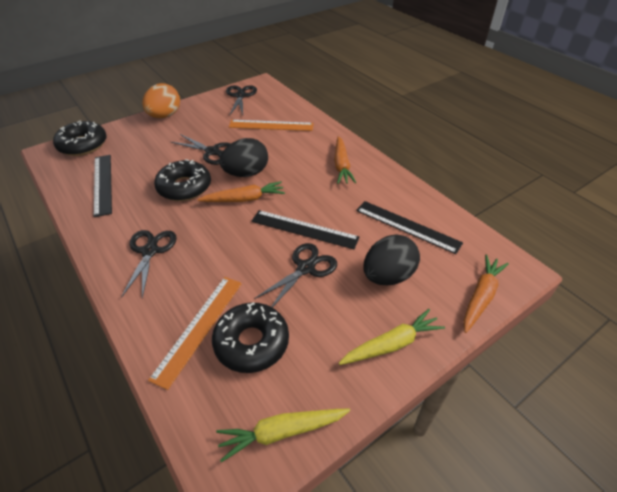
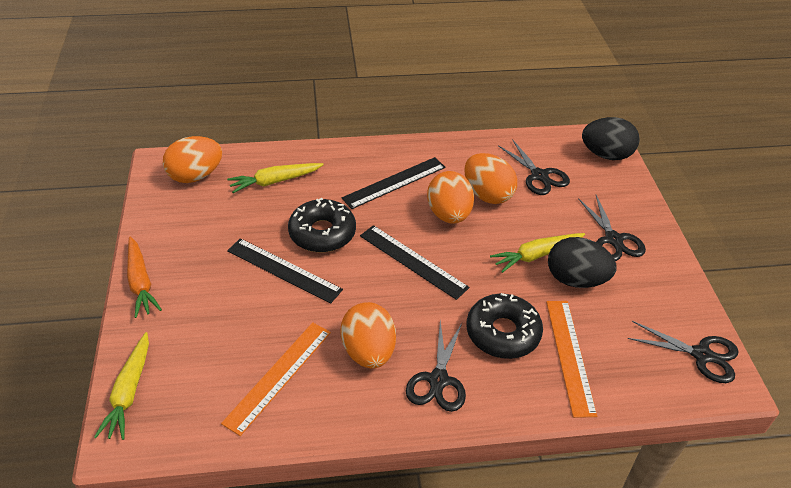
black donut: 3 -> 2
orange carrot: 3 -> 1
orange egg: 1 -> 4
yellow carrot: 2 -> 3

